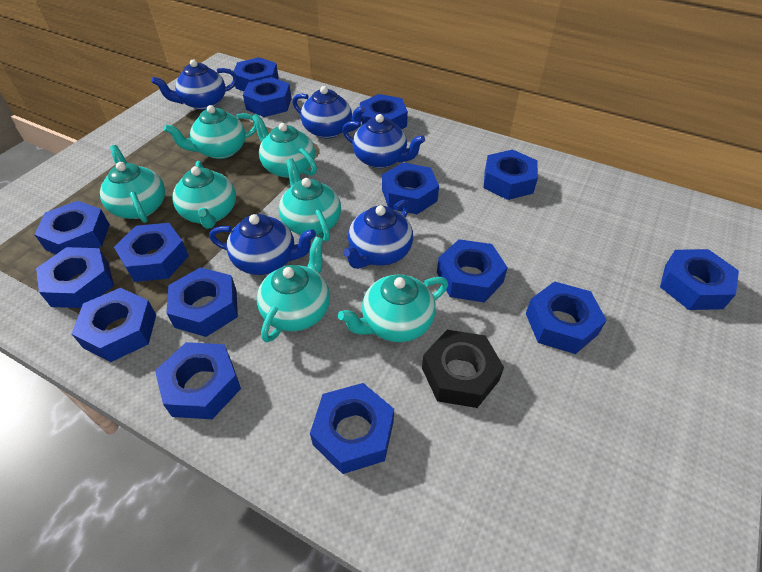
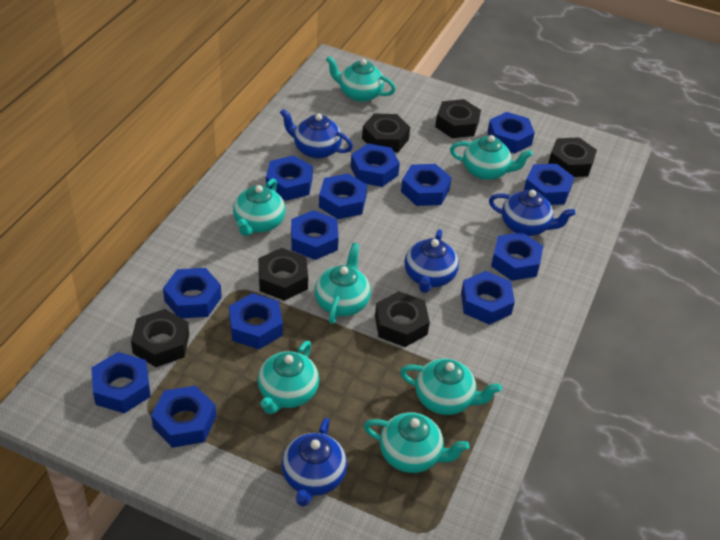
black nut: 1 -> 6
blue nut: 15 -> 13
blue teapot: 5 -> 4

